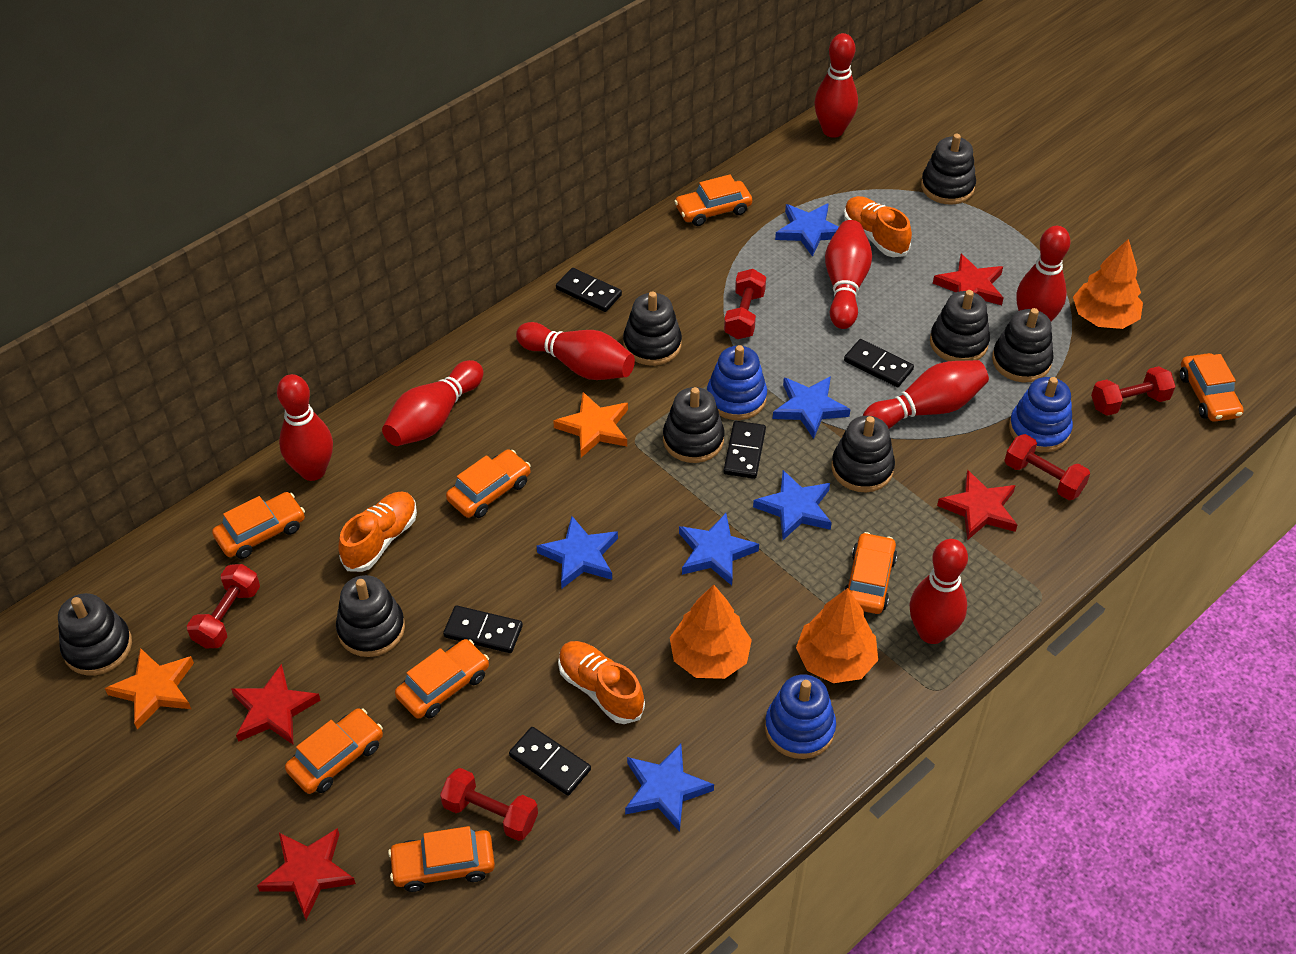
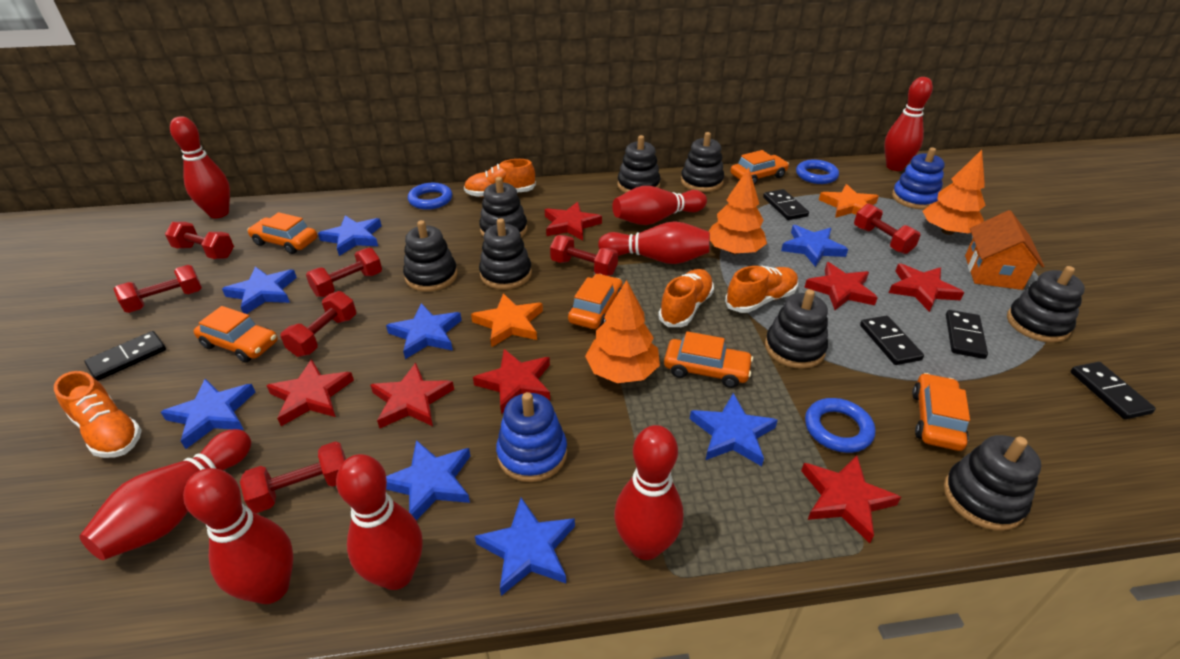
blue ring: 0 -> 3
blue stacking toy: 3 -> 2
blue star: 6 -> 8
orange car: 8 -> 6
orange house: 0 -> 1
orange shoe: 3 -> 4
red dumbbell: 5 -> 7
red star: 4 -> 7

